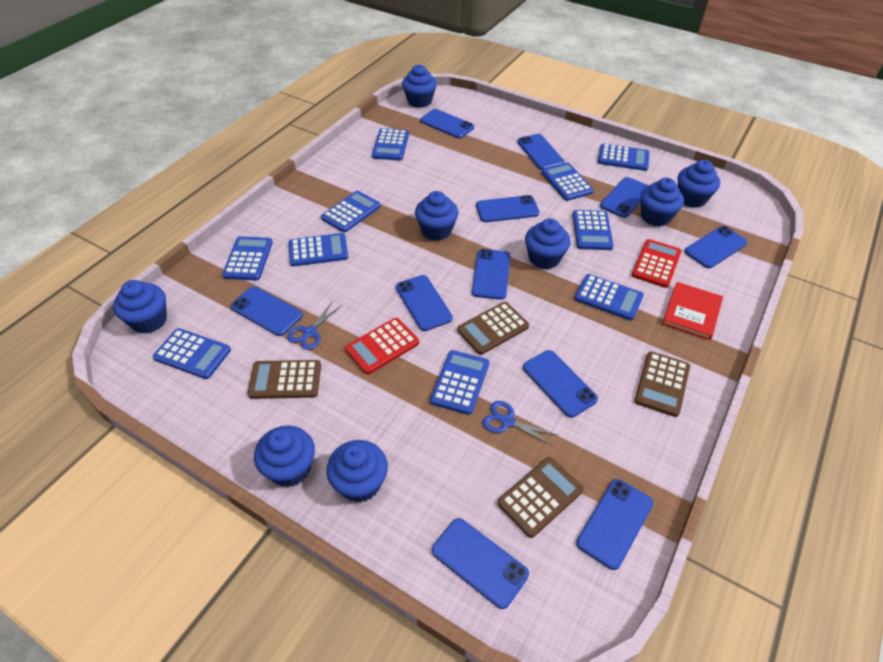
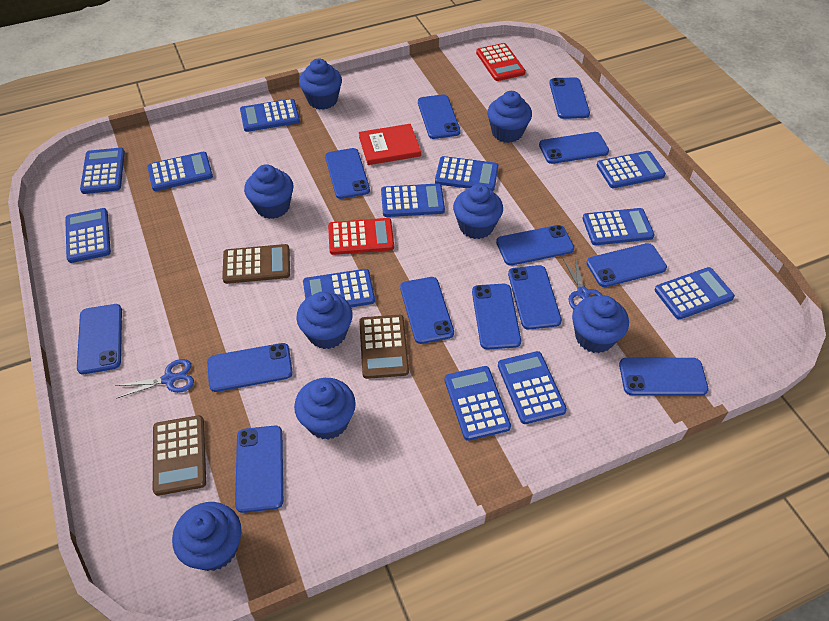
blue calculator: 10 -> 12
blue phone: 11 -> 13
brown calculator: 4 -> 3

